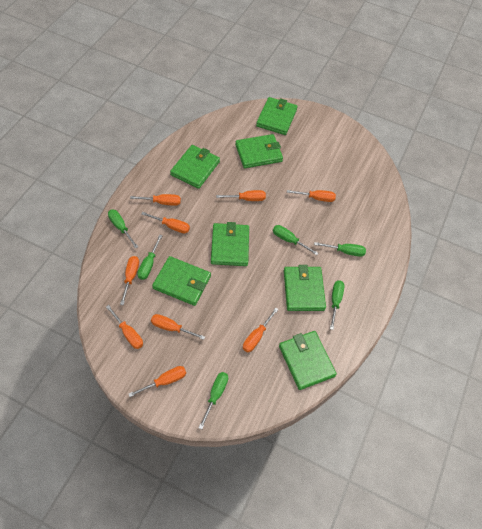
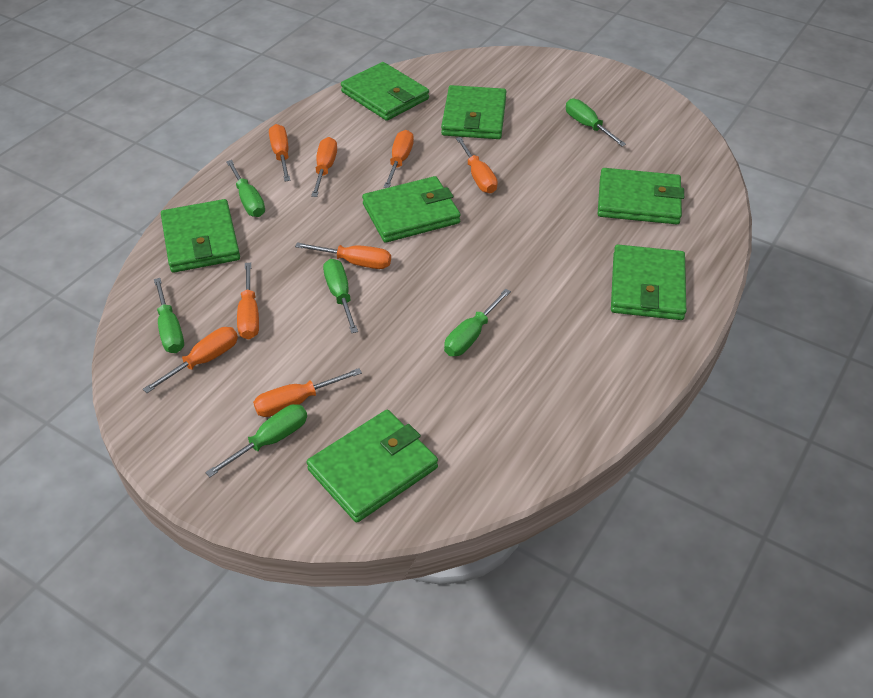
orange screwdriver: 9 -> 8

